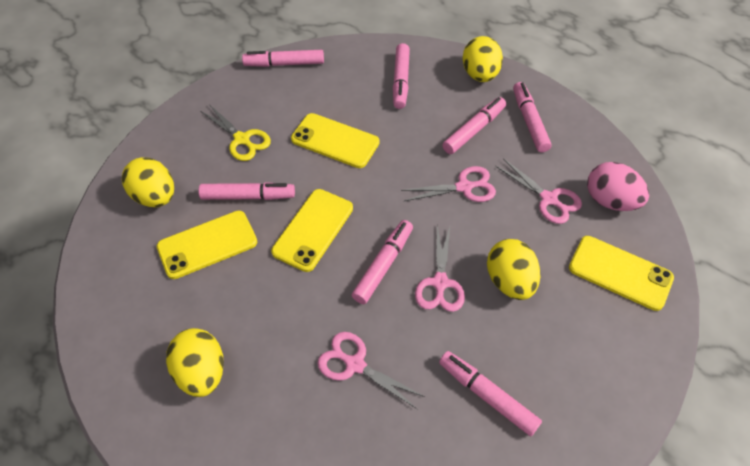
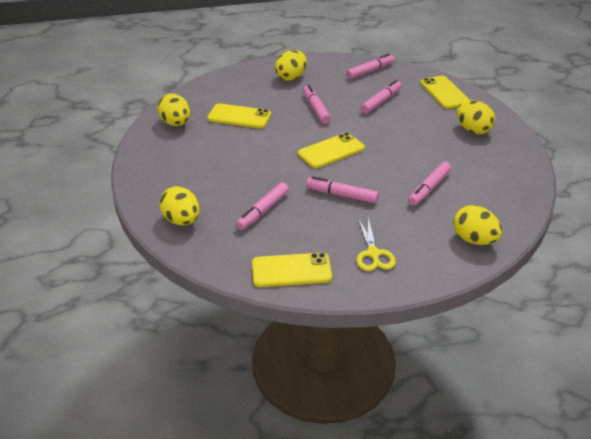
pink egg: 1 -> 0
pink marker: 7 -> 6
pink scissors: 4 -> 0
yellow egg: 4 -> 5

